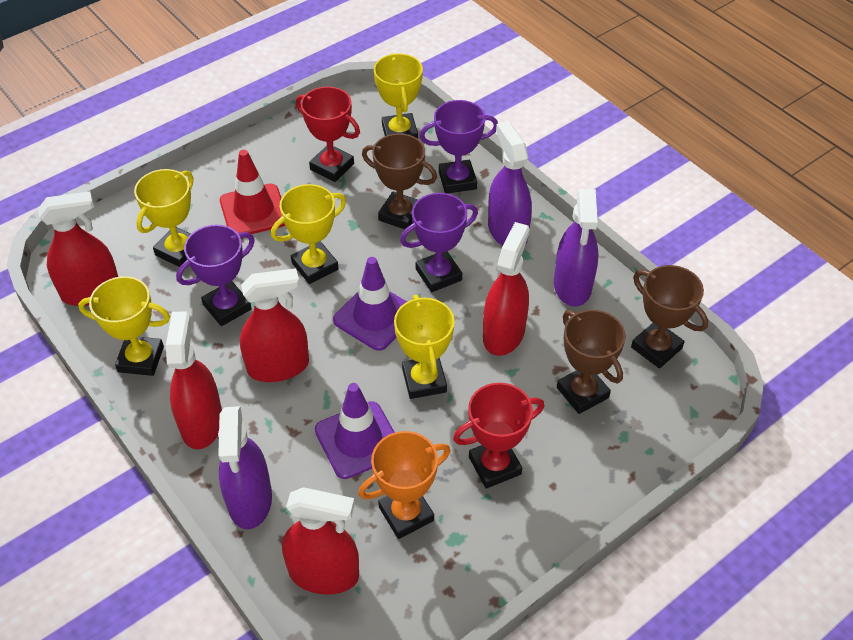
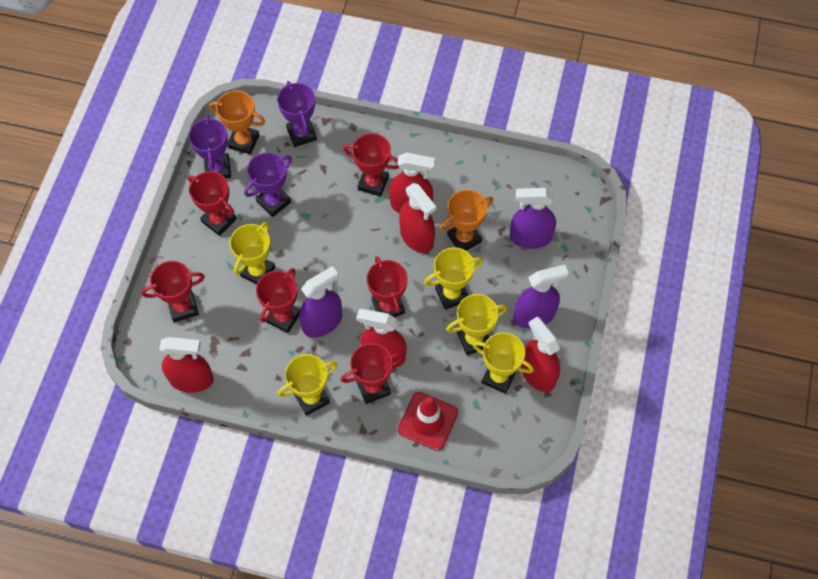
brown trophy: 3 -> 0
orange trophy: 1 -> 2
purple traffic cone: 2 -> 0
red trophy: 2 -> 6

